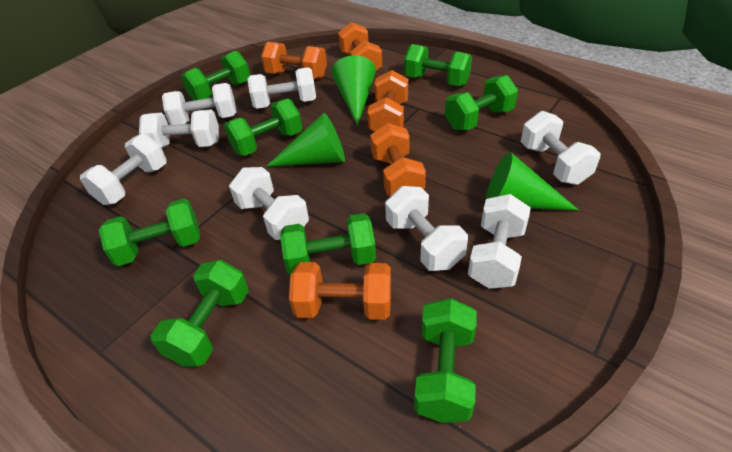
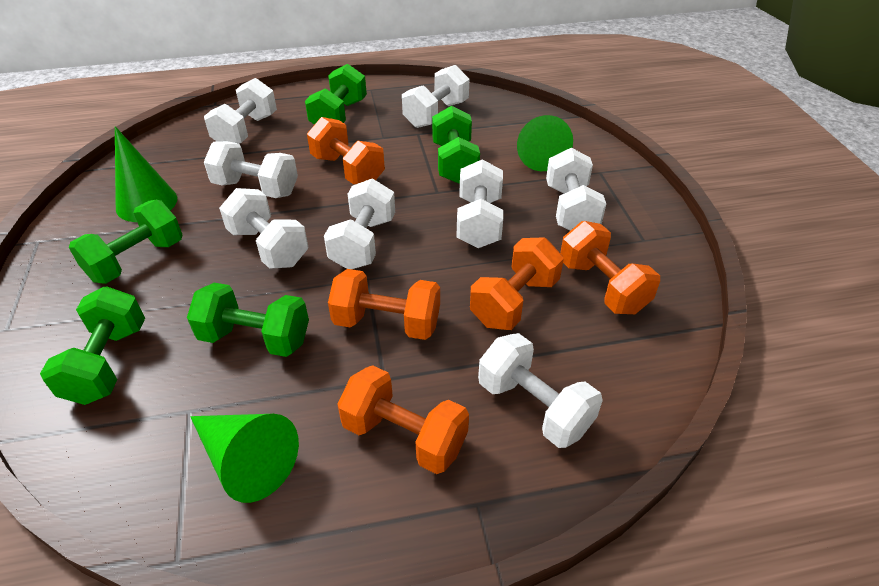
green dumbbell: 8 -> 5

